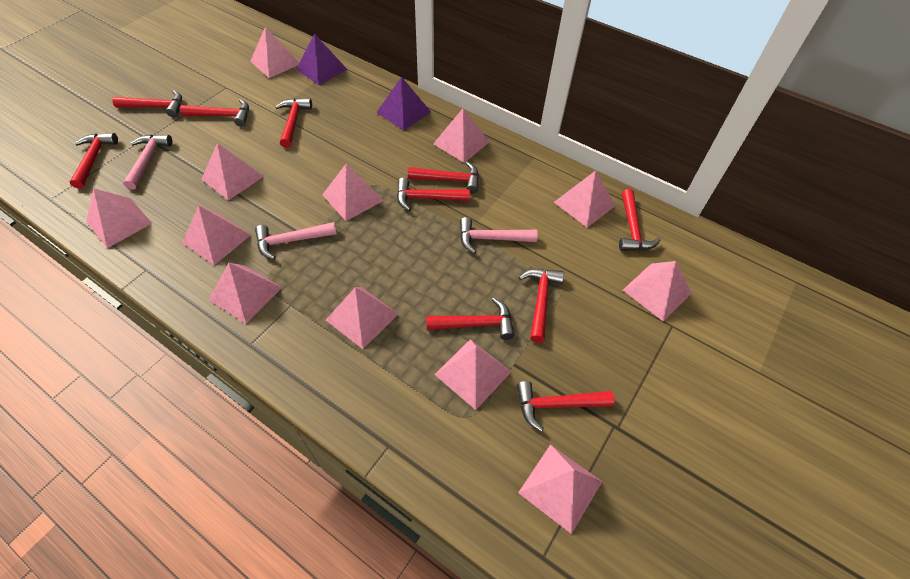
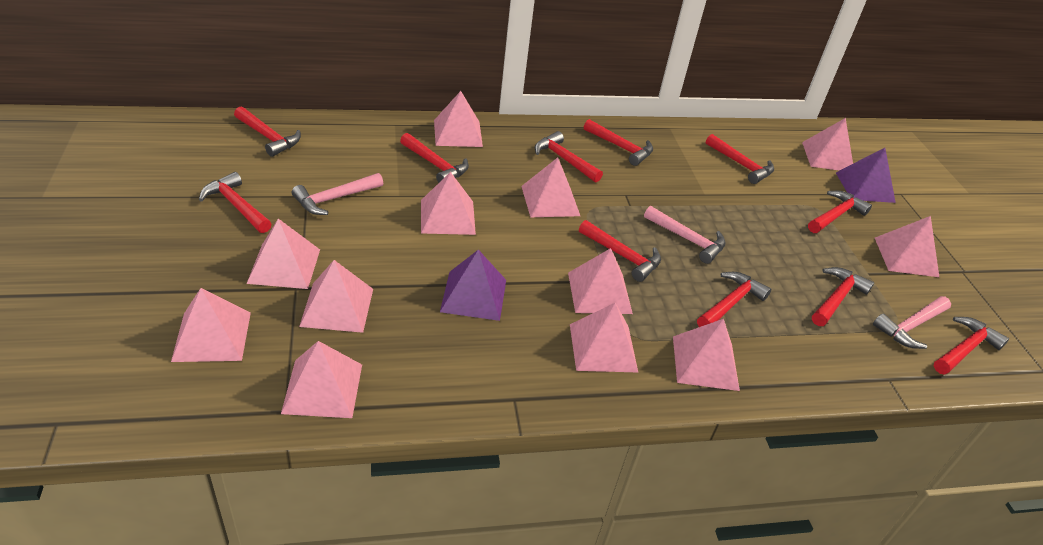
red hammer: 10 -> 11

